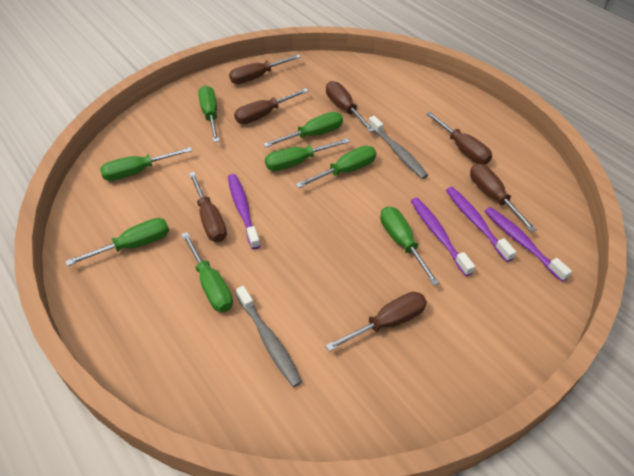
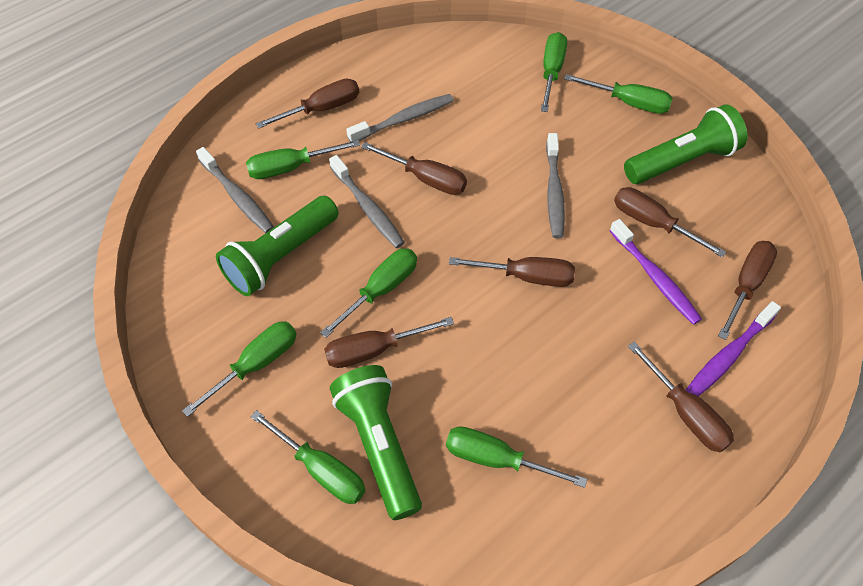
green flashlight: 0 -> 3
green screwdriver: 8 -> 7
grey toothbrush: 2 -> 4
purple toothbrush: 4 -> 2

